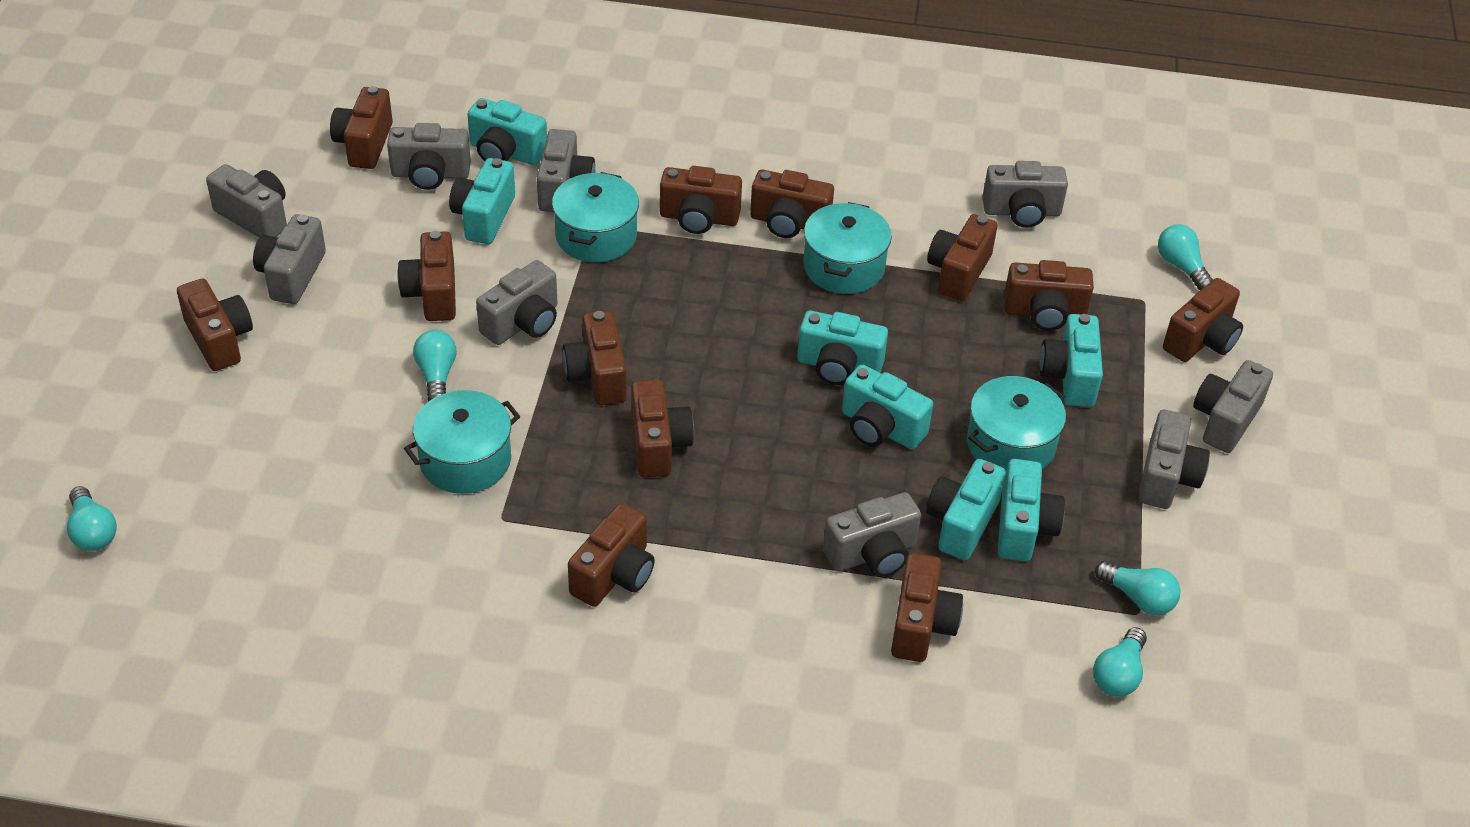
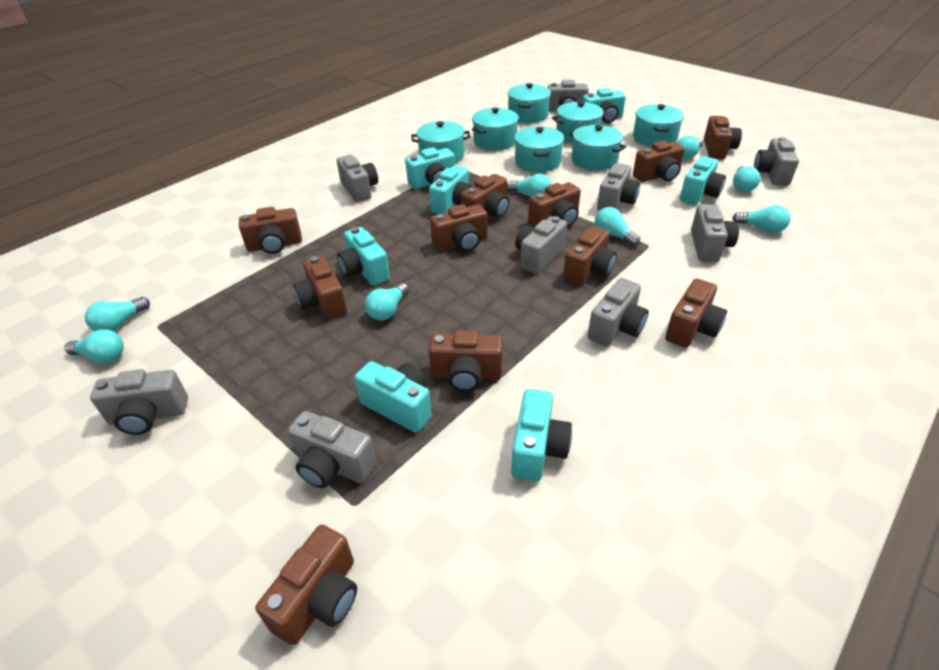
brown camera: 12 -> 11
turquoise light bulb: 5 -> 8
turquoise pot: 4 -> 7

